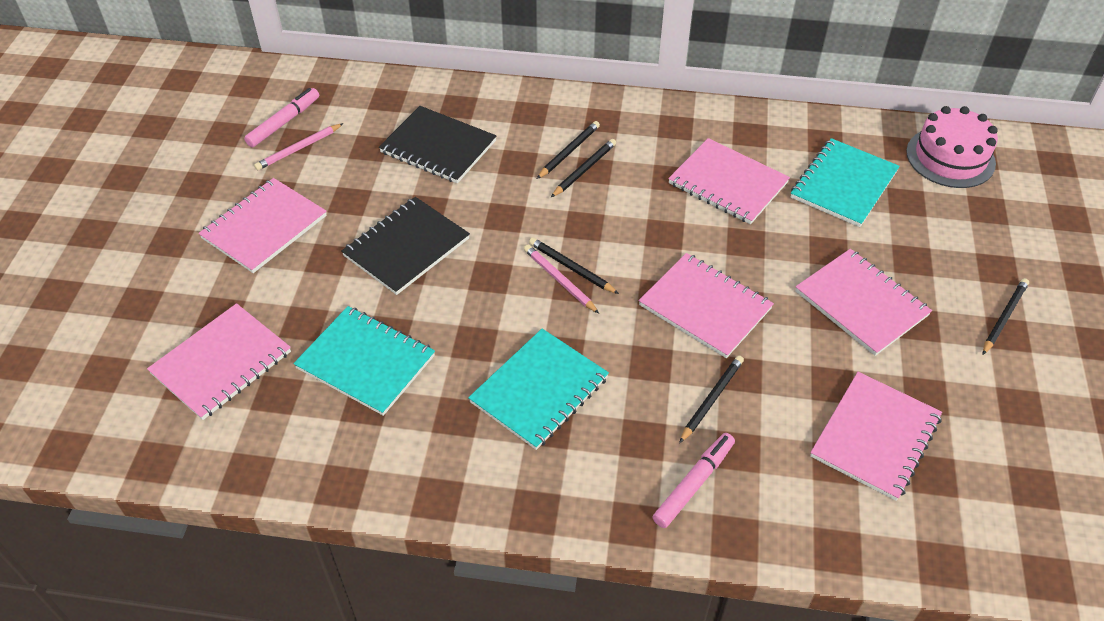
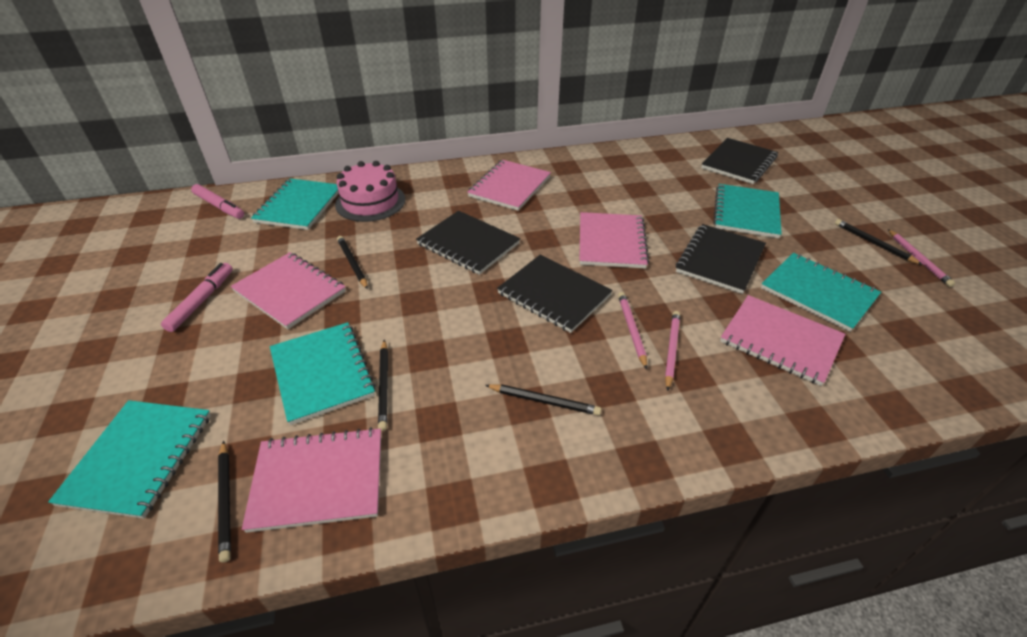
black notebook: 2 -> 4
pink notebook: 6 -> 5
pink pencil: 2 -> 3
turquoise notebook: 3 -> 5

